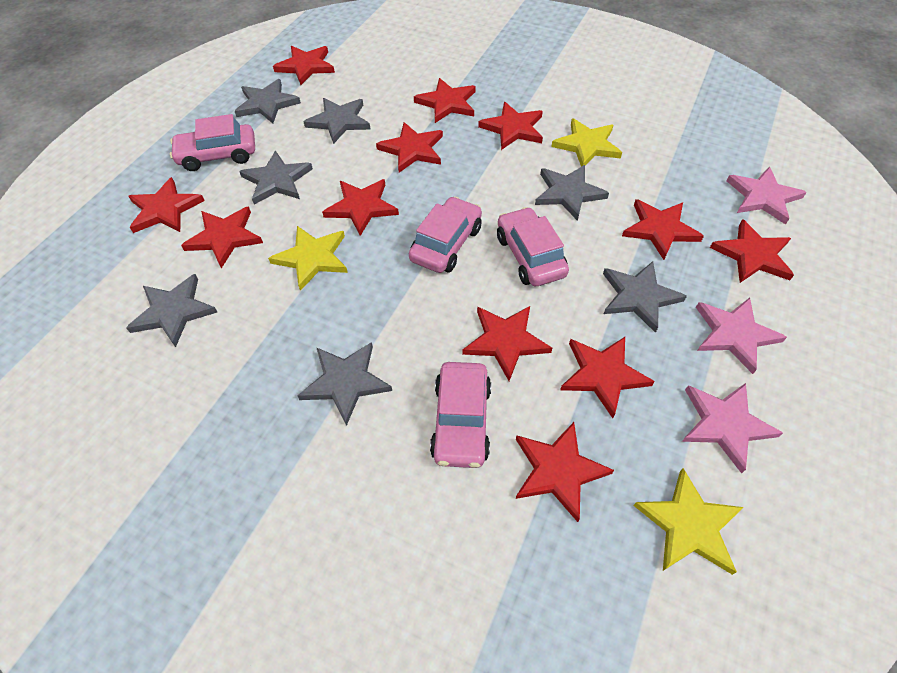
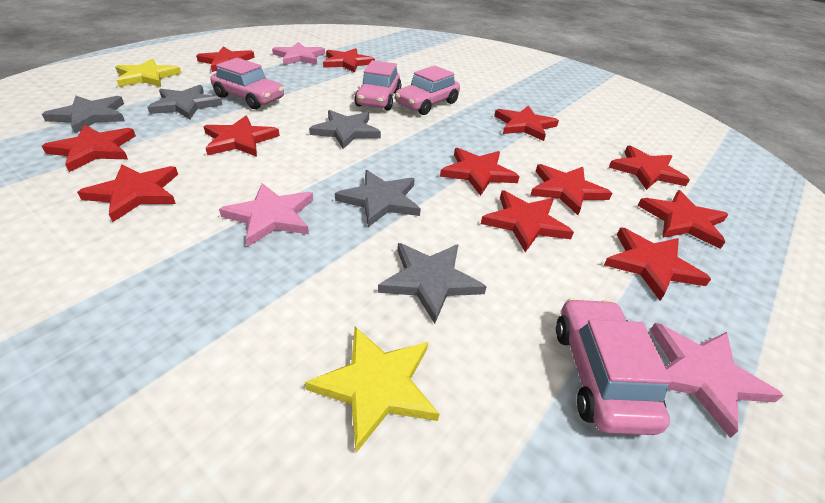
grey star: 7 -> 5
yellow star: 3 -> 2

